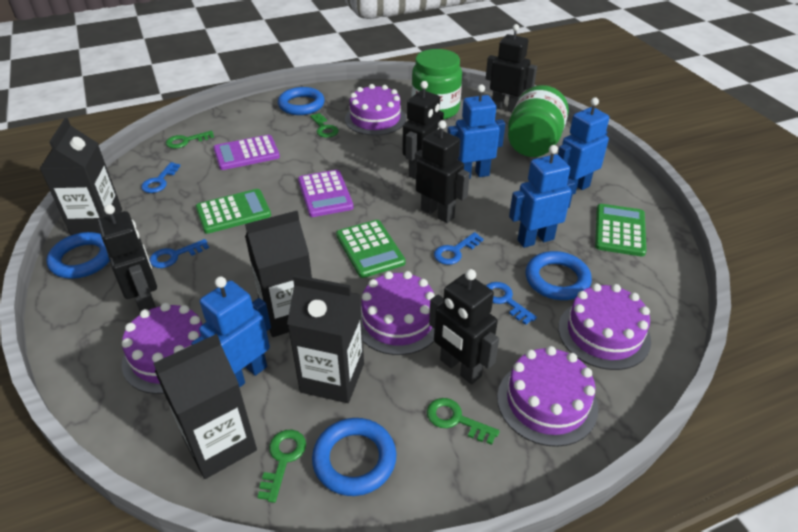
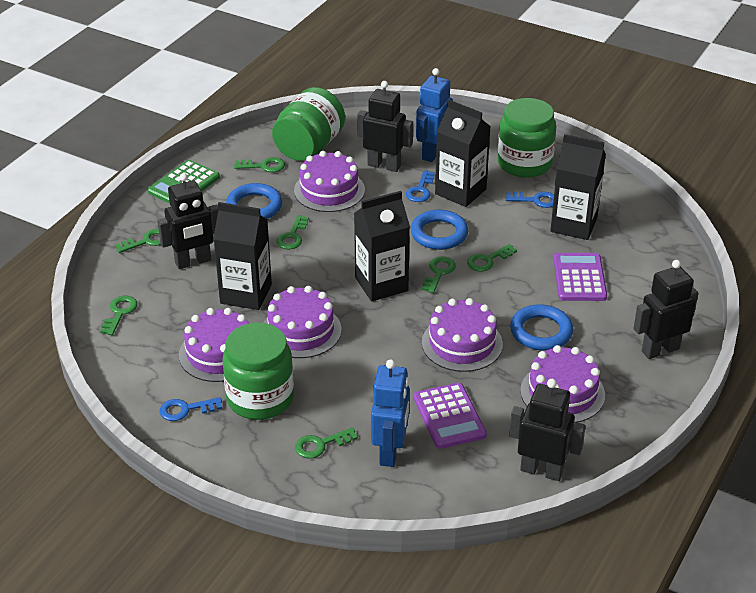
black robot: 5 -> 4
blue key: 4 -> 3
blue ring: 4 -> 3
blue robot: 4 -> 2
green calculator: 3 -> 1
green jar: 2 -> 3
green key: 4 -> 7

